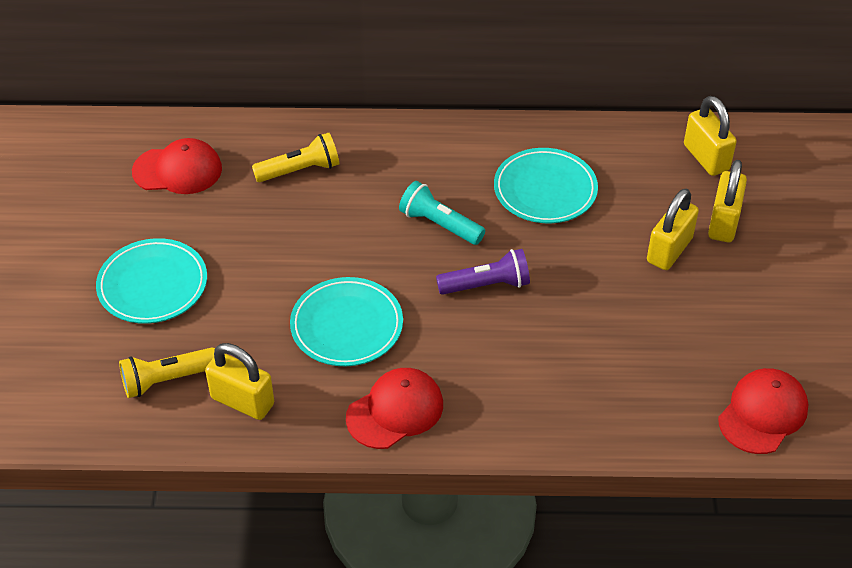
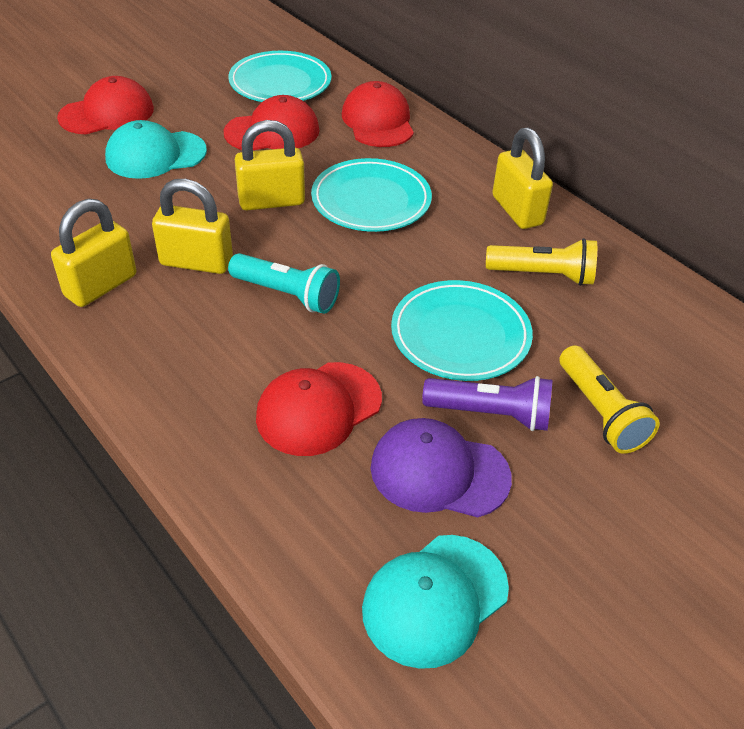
purple cap: 0 -> 1
red cap: 3 -> 4
turquoise cap: 0 -> 2

